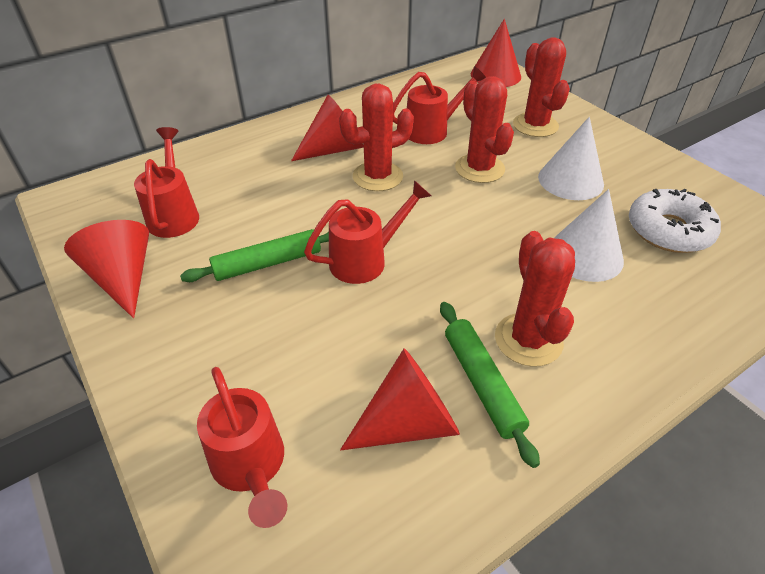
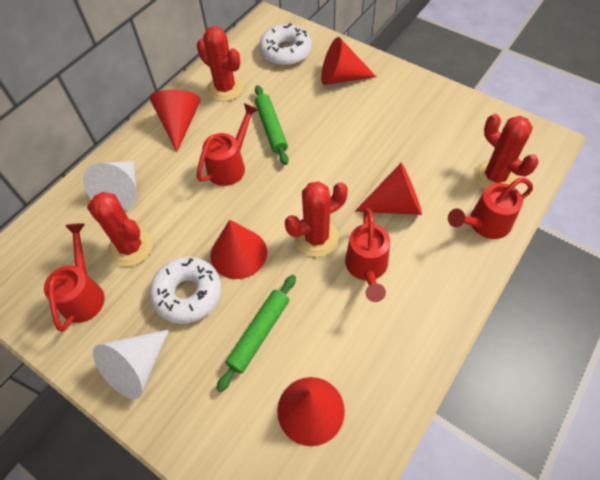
red cone: 4 -> 5
white donut: 1 -> 2

